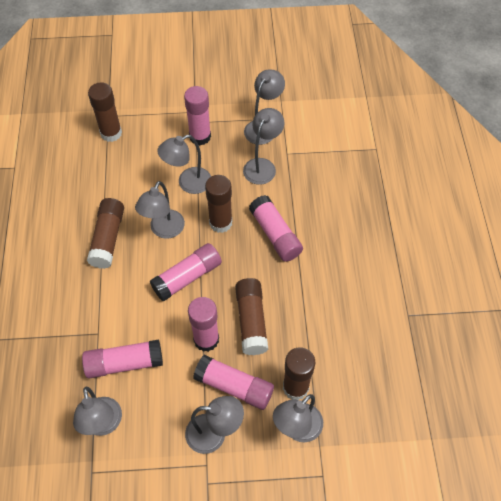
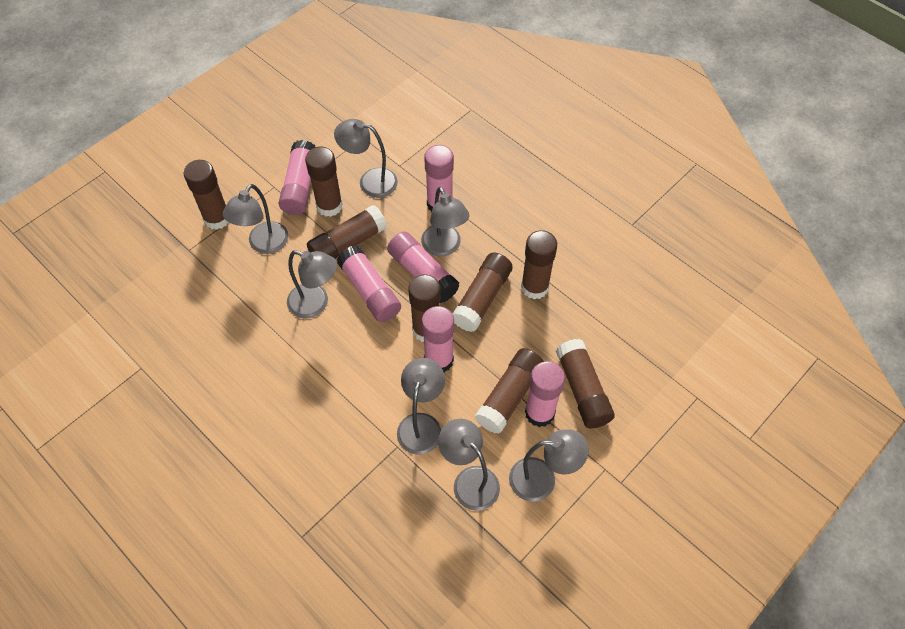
brown glue stick: 5 -> 8

